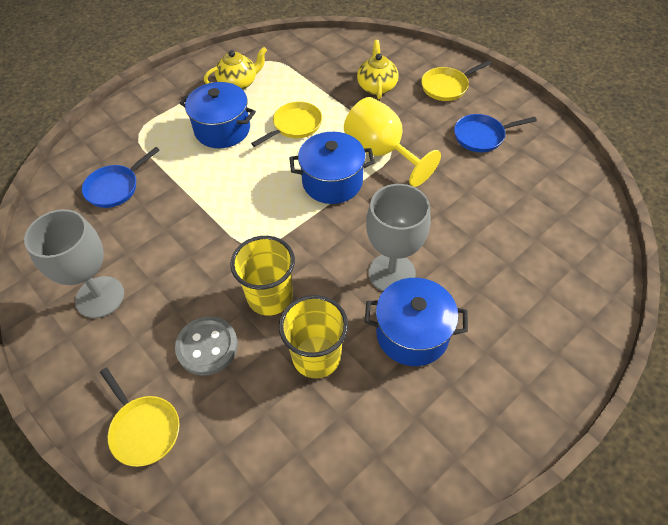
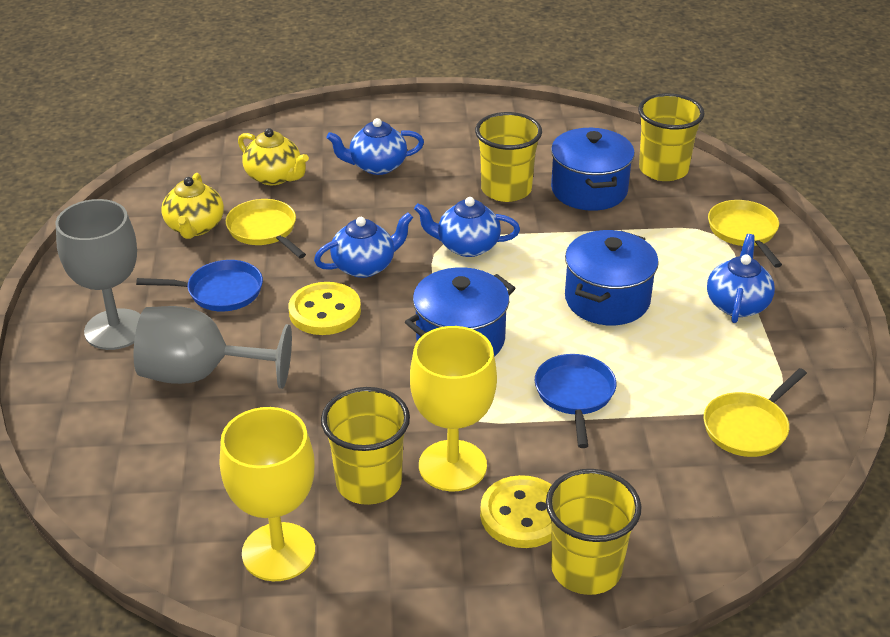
blue teapot: 0 -> 4
grey button: 1 -> 0
yellow button: 0 -> 2
yellow cup: 2 -> 4
yellow goblet: 1 -> 2

